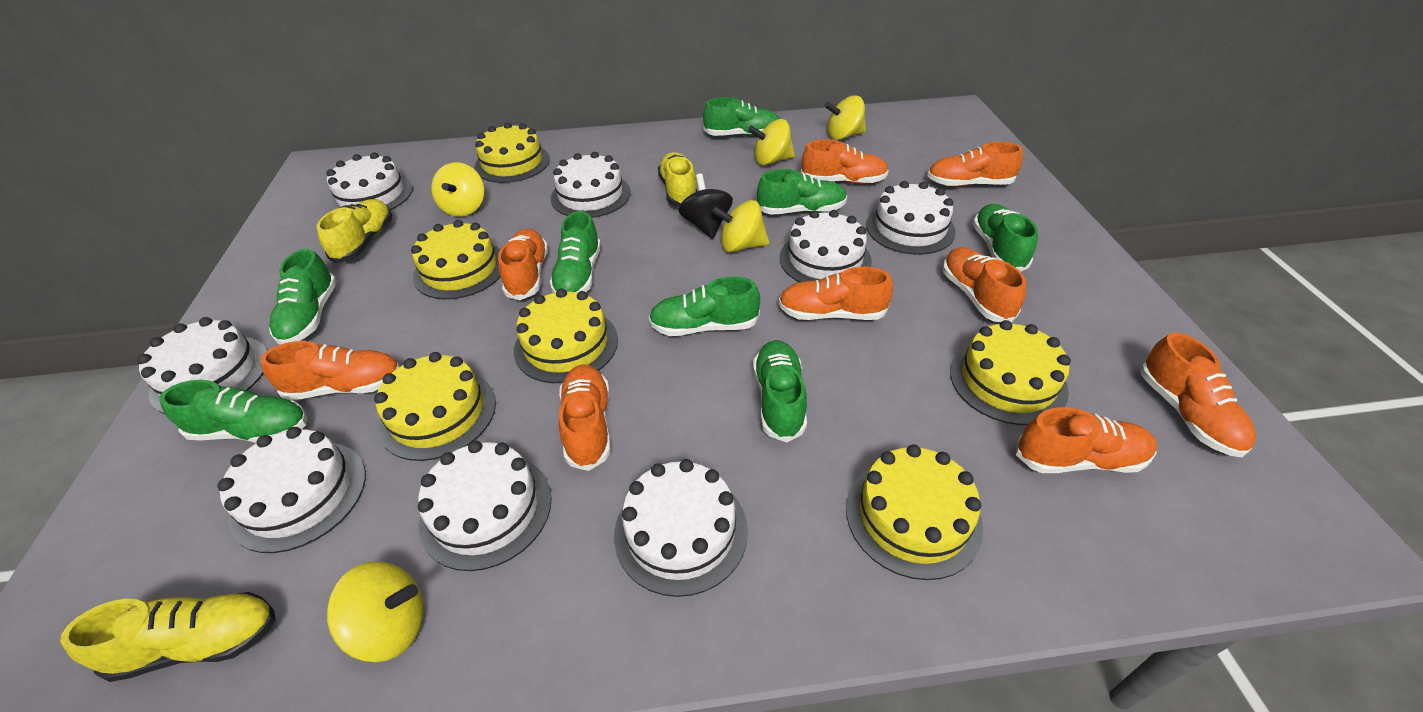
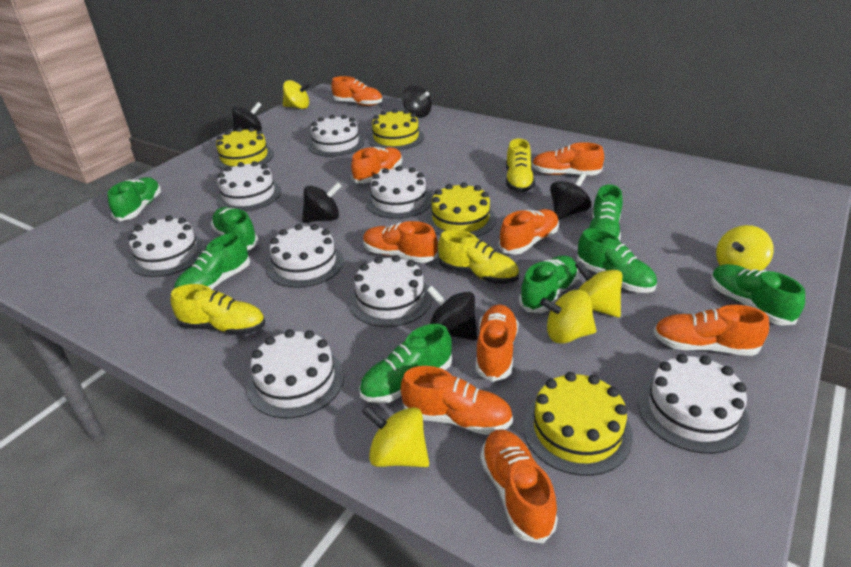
black spinning top: 1 -> 5
yellow cake: 6 -> 4

